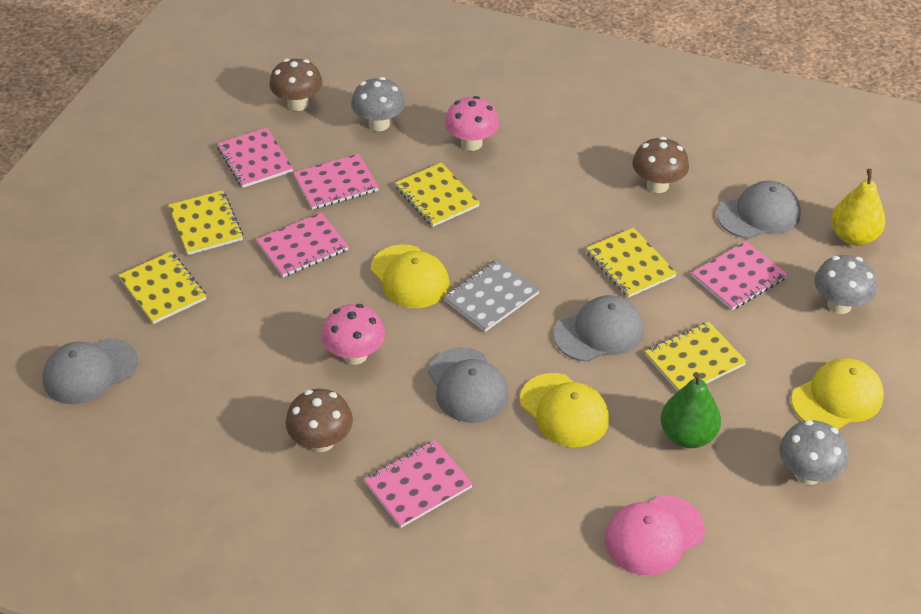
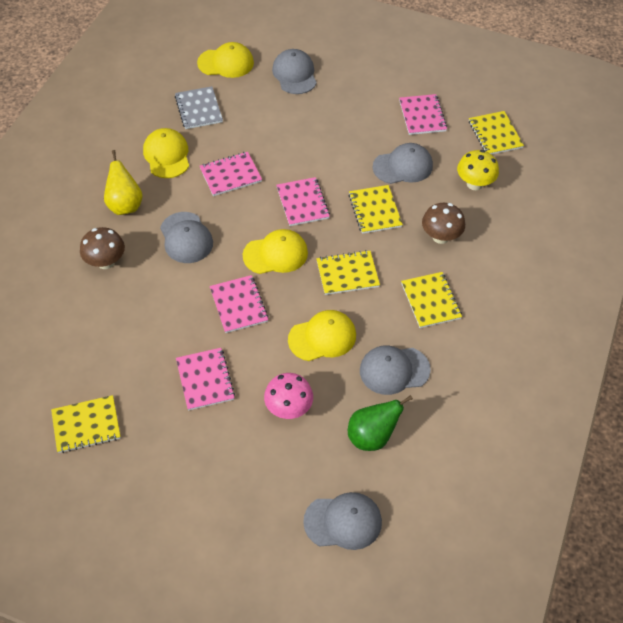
brown mushroom: 3 -> 2
grey cap: 4 -> 5
grey mushroom: 3 -> 0
pink cap: 1 -> 0
pink mushroom: 2 -> 1
yellow cap: 3 -> 4
yellow mushroom: 0 -> 1

